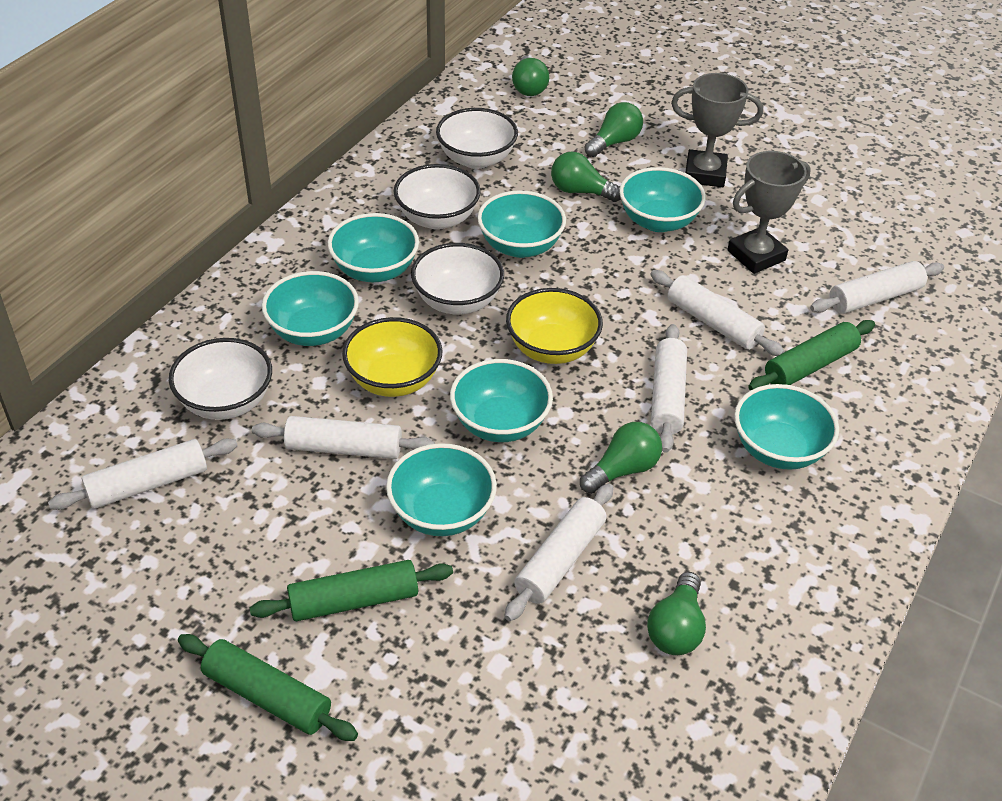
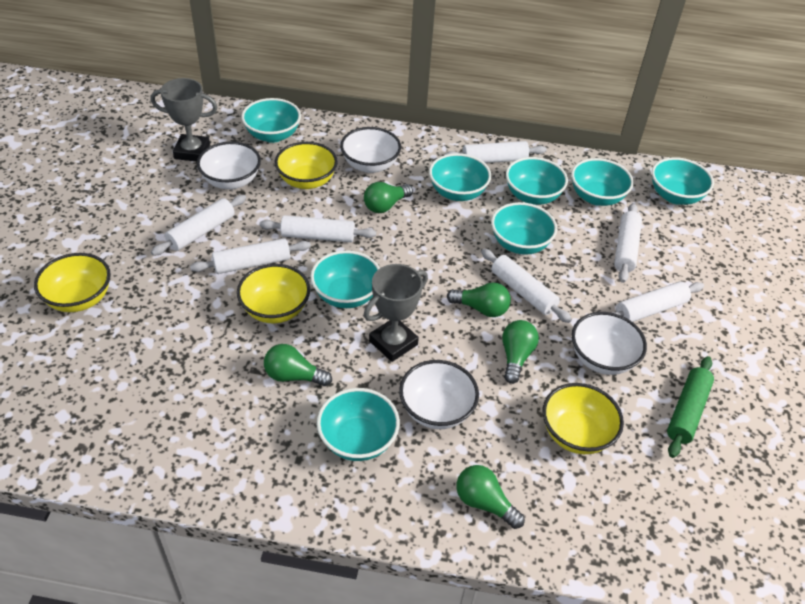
green rolling pin: 3 -> 1
turquoise bowl: 7 -> 8
white rolling pin: 6 -> 7
yellow bowl: 2 -> 4

